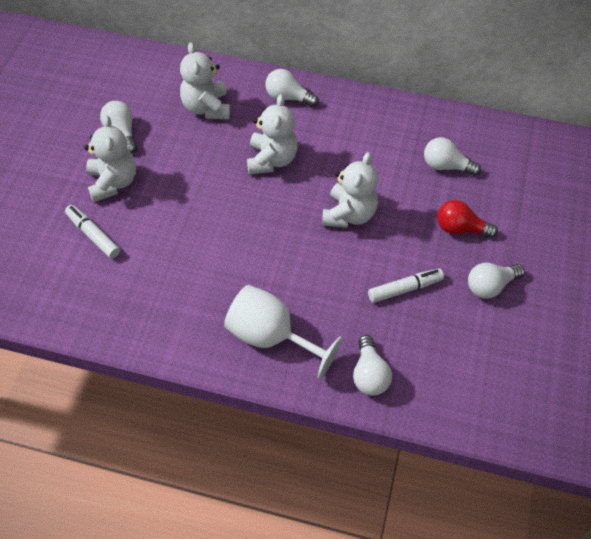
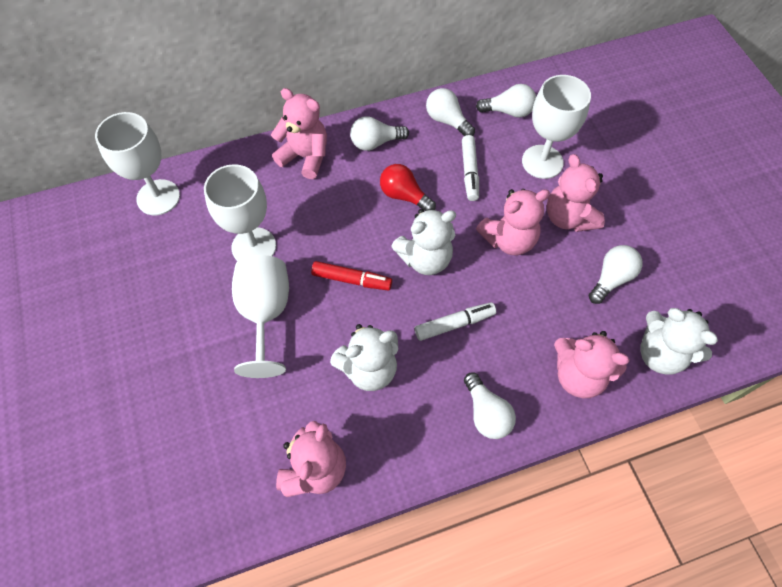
pink teddy bear: 0 -> 5
red marker: 0 -> 1
white goblet: 1 -> 4
white teddy bear: 4 -> 3

